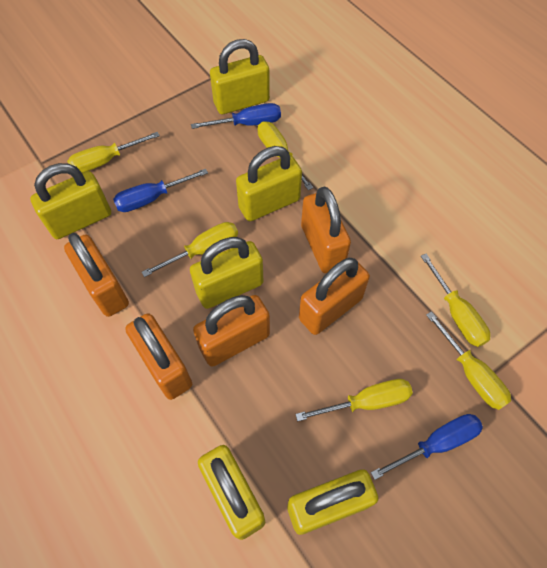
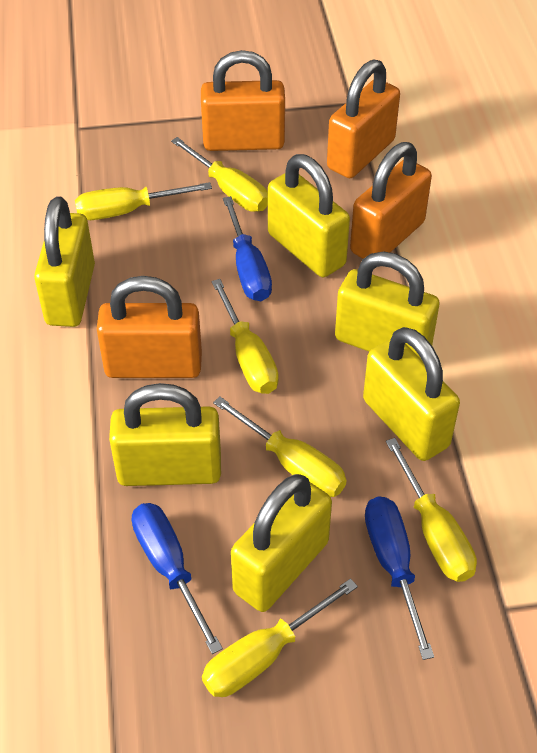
orange padlock: 5 -> 4

